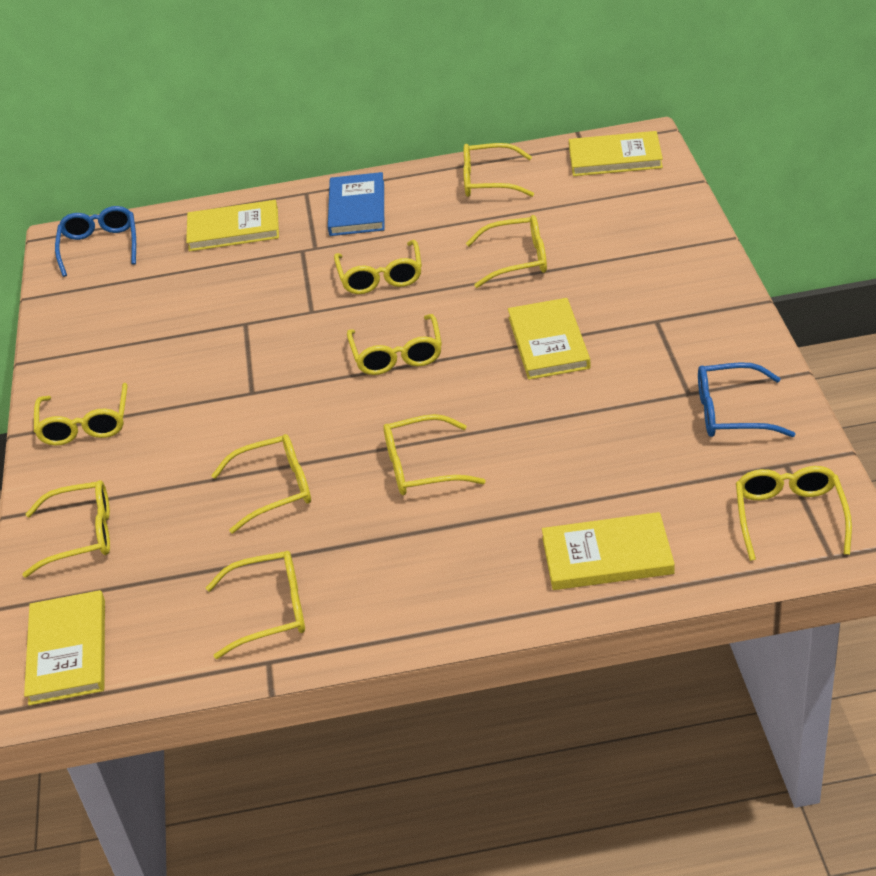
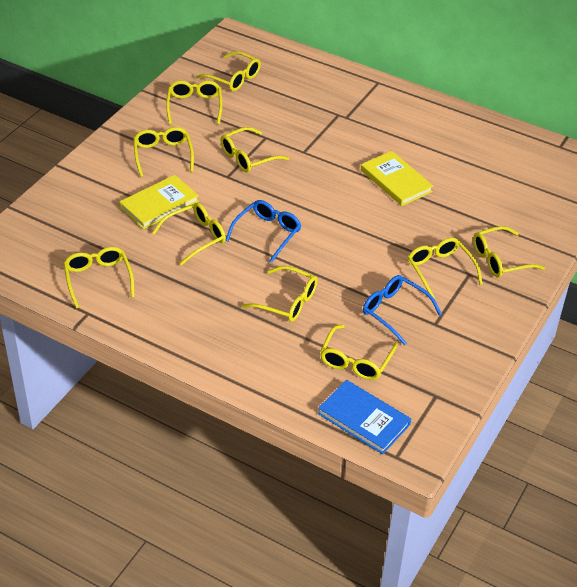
yellow book: 5 -> 2

